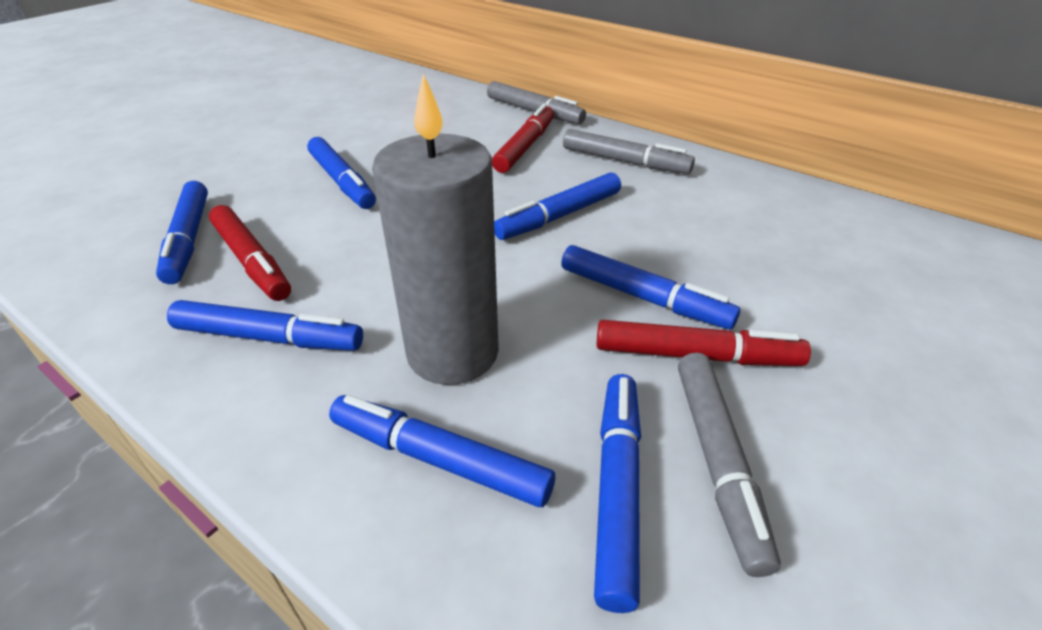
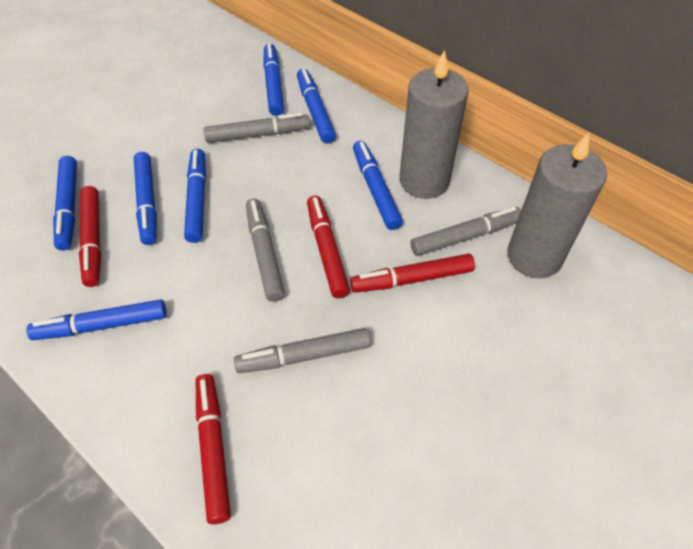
grey candle: 1 -> 2
grey marker: 3 -> 4
red marker: 3 -> 4

